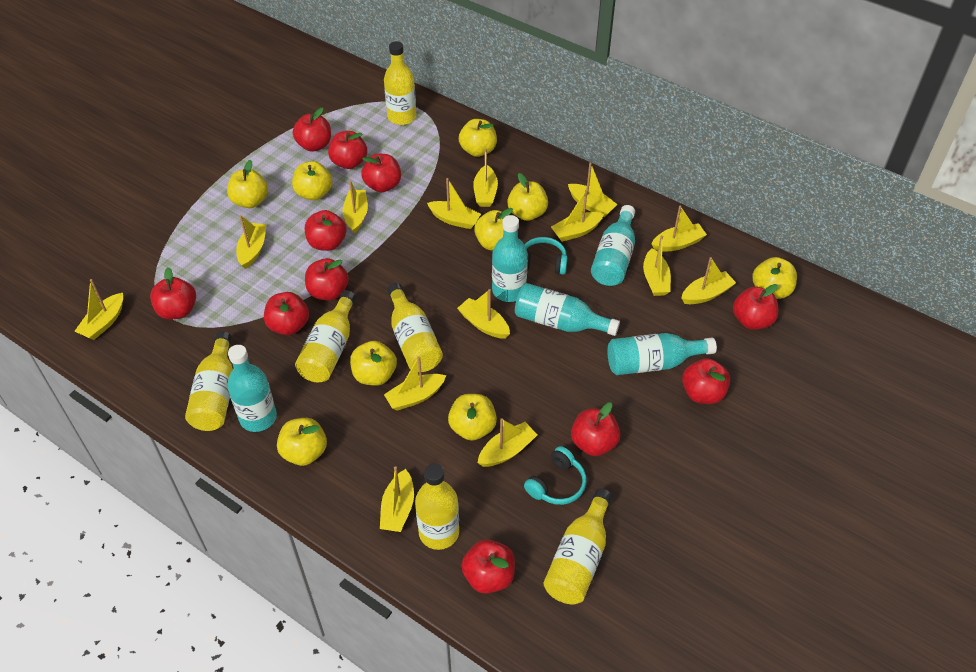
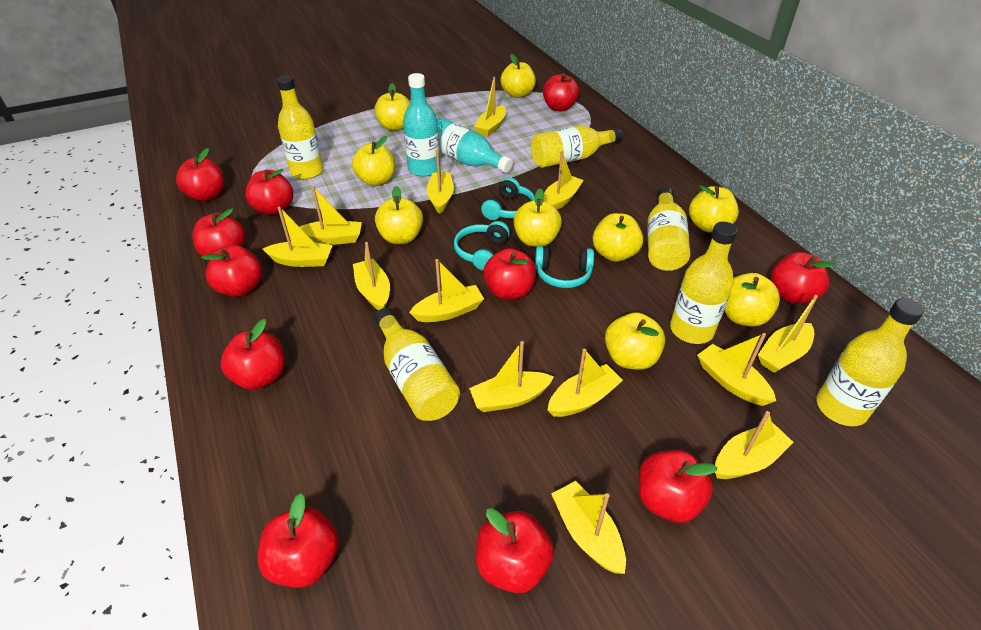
turquoise bottle: 5 -> 2
turquoise headphones: 2 -> 3
yellow boat: 14 -> 13

